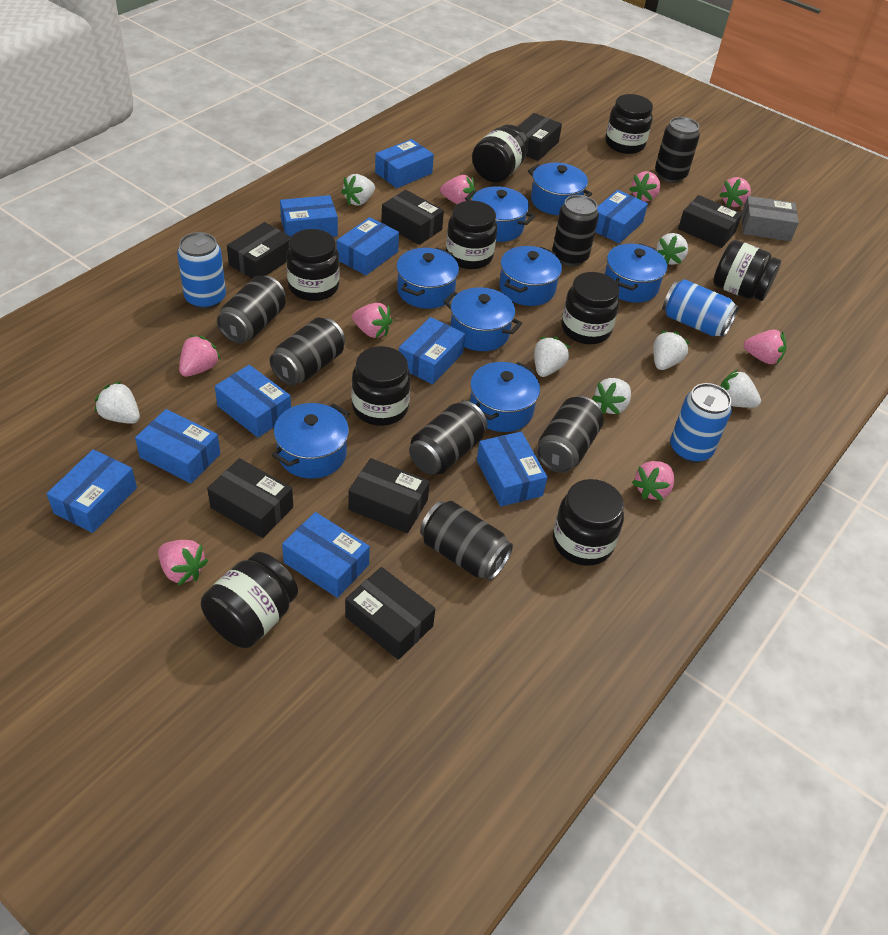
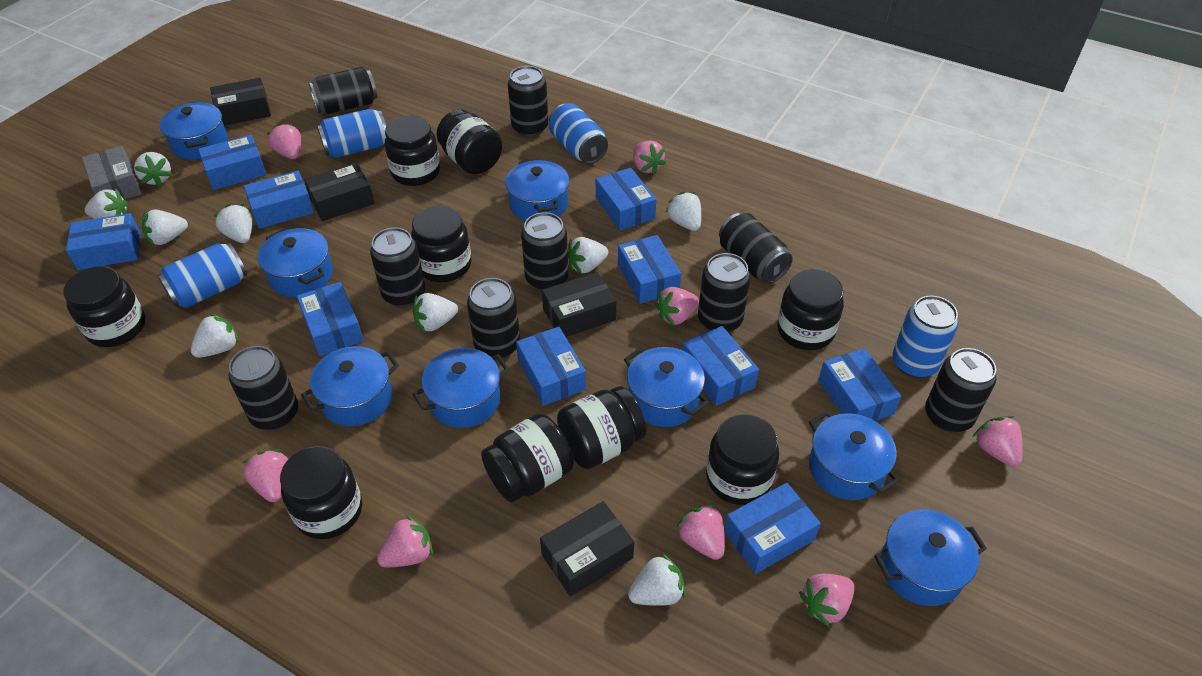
black box: 7 -> 4
black can: 7 -> 9
blue can: 3 -> 4
white strawberry: 7 -> 9

